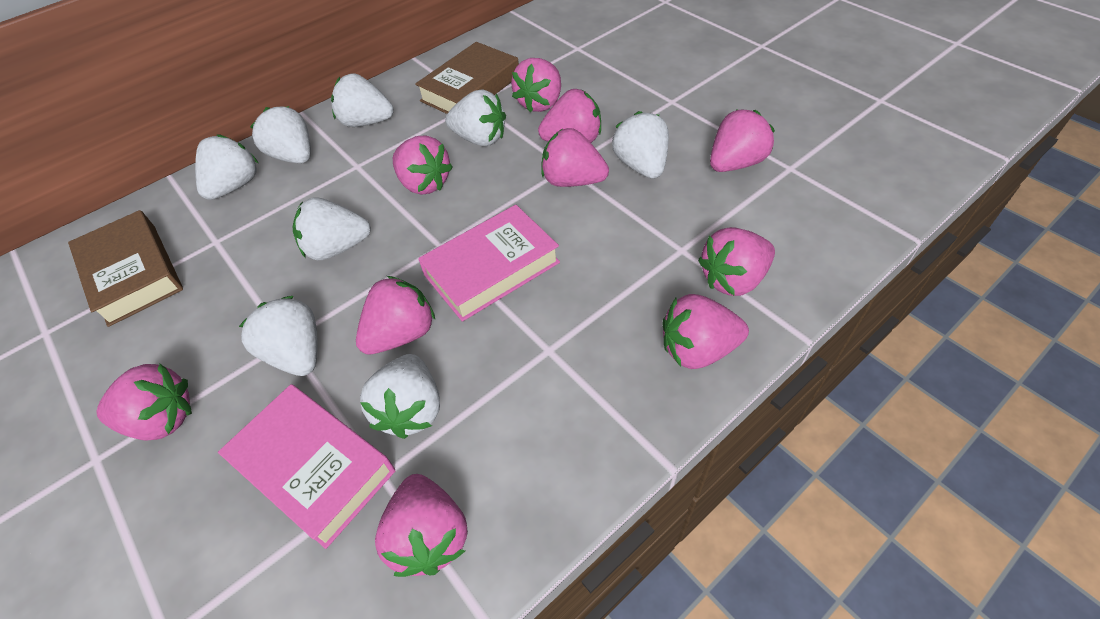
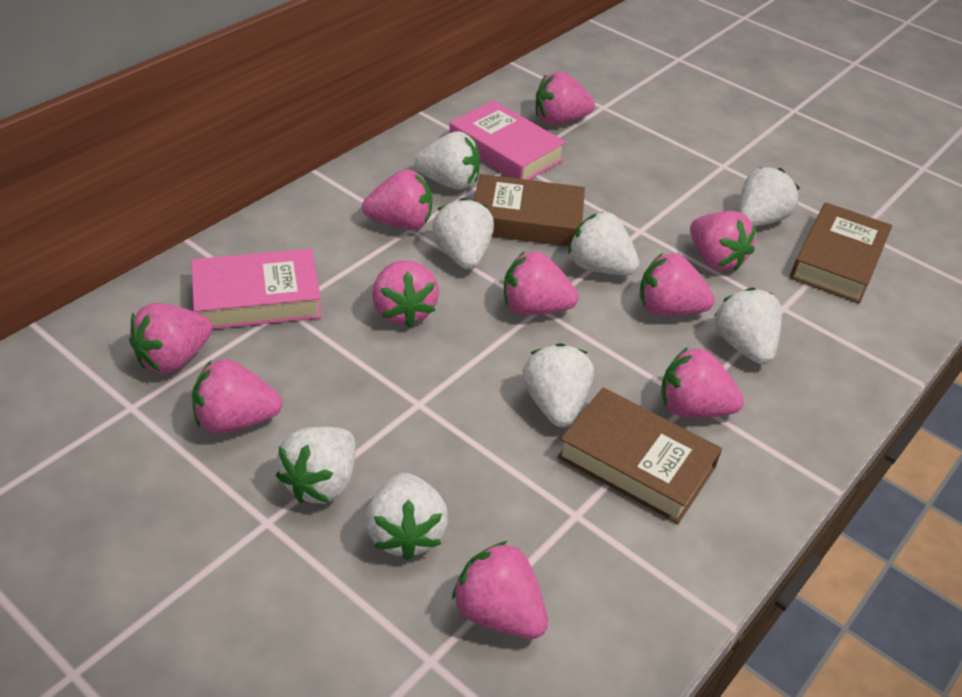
brown book: 2 -> 3

